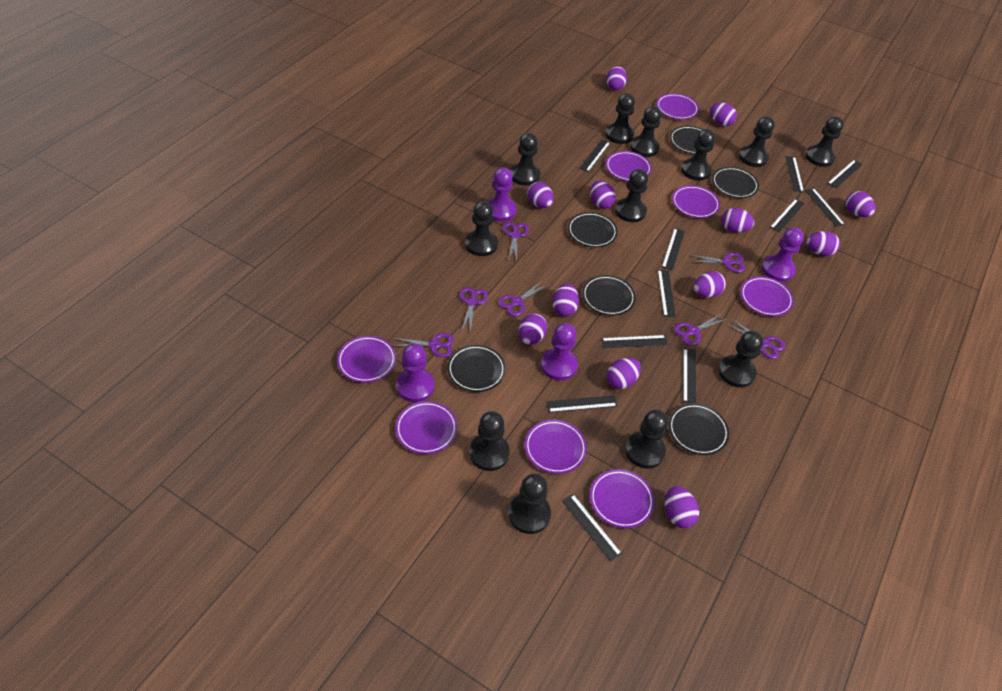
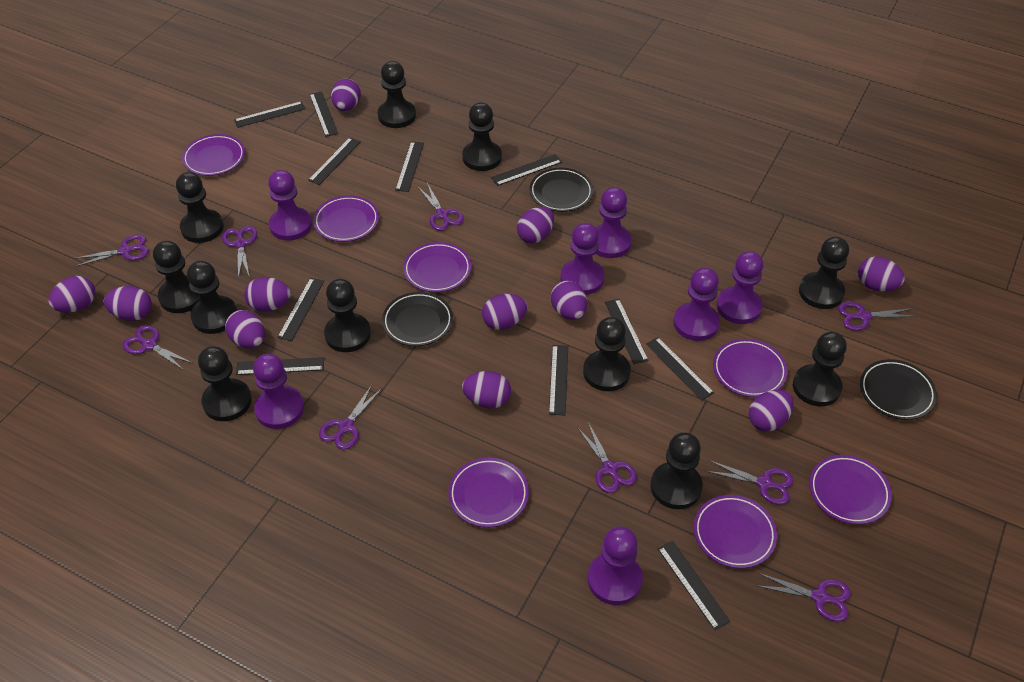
black pawn: 12 -> 11
black plate: 6 -> 3
purple egg: 12 -> 11
purple pawn: 4 -> 7
purple plate: 8 -> 7
purple scissors: 7 -> 9

